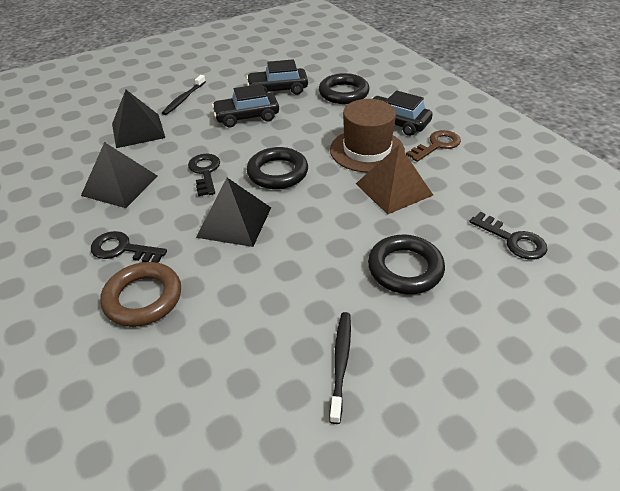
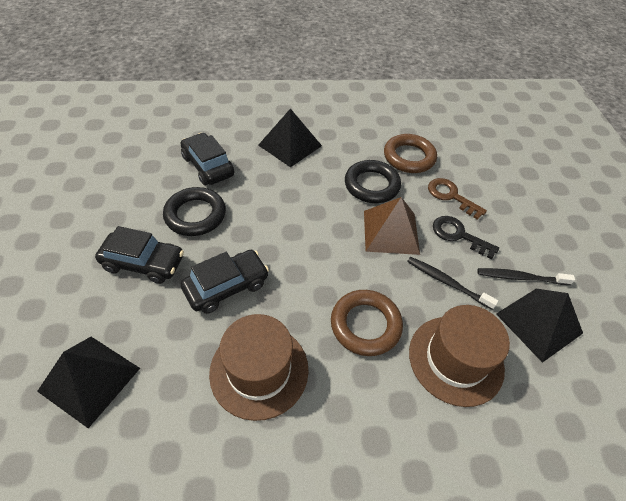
black key: 3 -> 1
black ring: 3 -> 2
brown hat: 1 -> 2
brown ring: 1 -> 2

